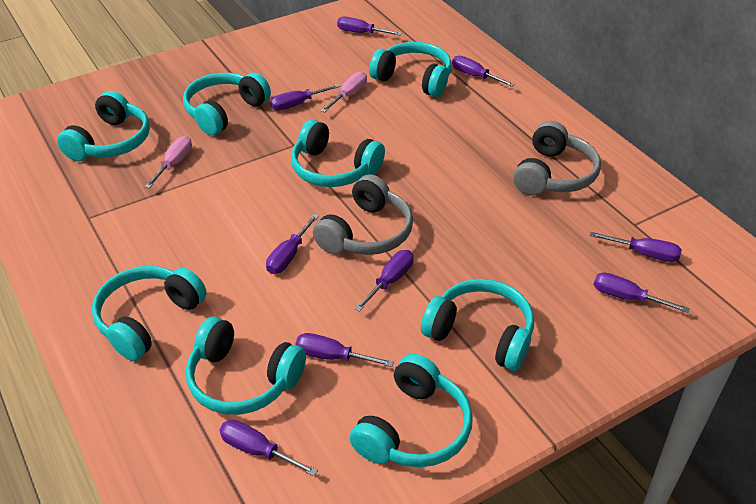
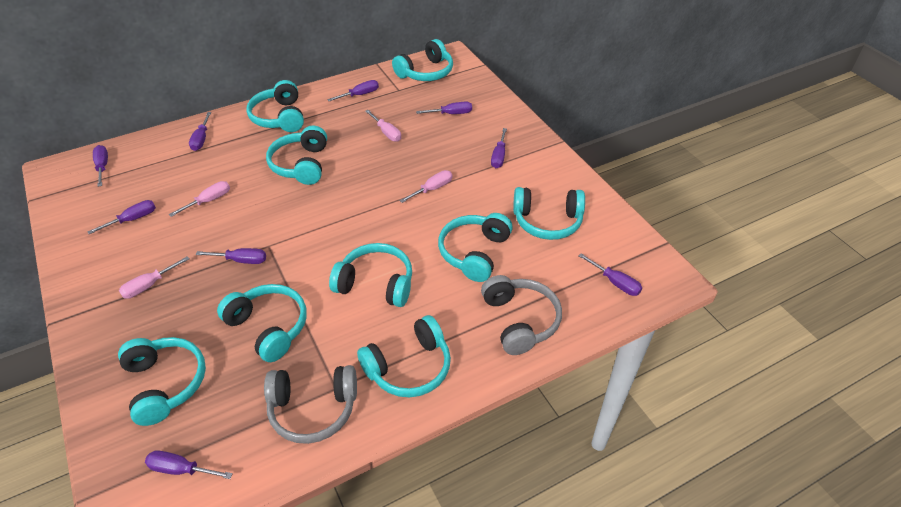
pink screwdriver: 2 -> 4
turquoise headphones: 8 -> 9

